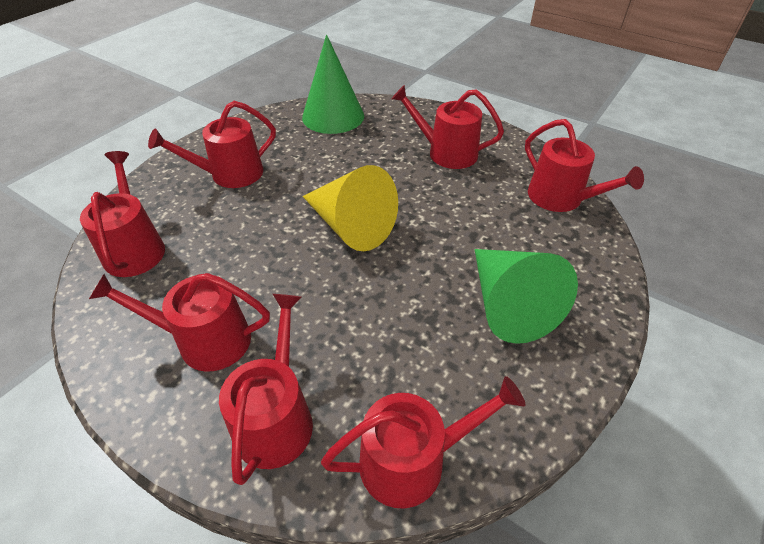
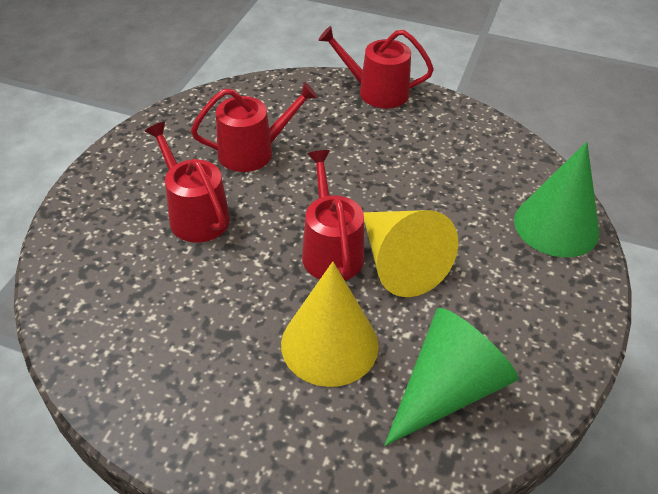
red watering can: 7 -> 4
yellow cone: 1 -> 2

